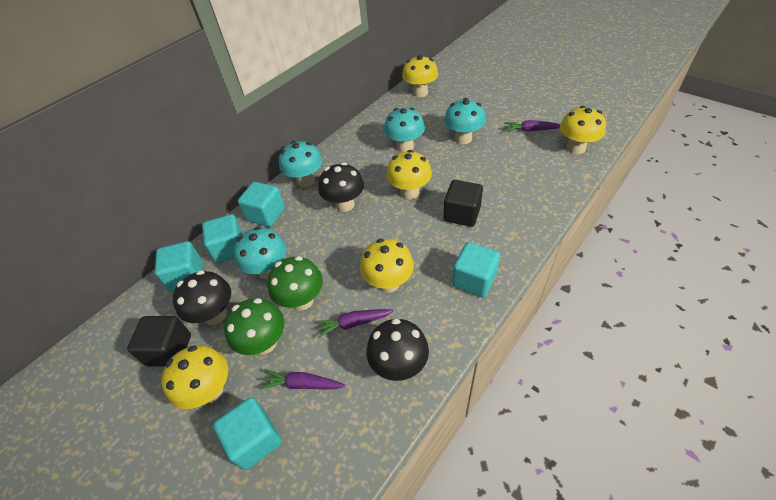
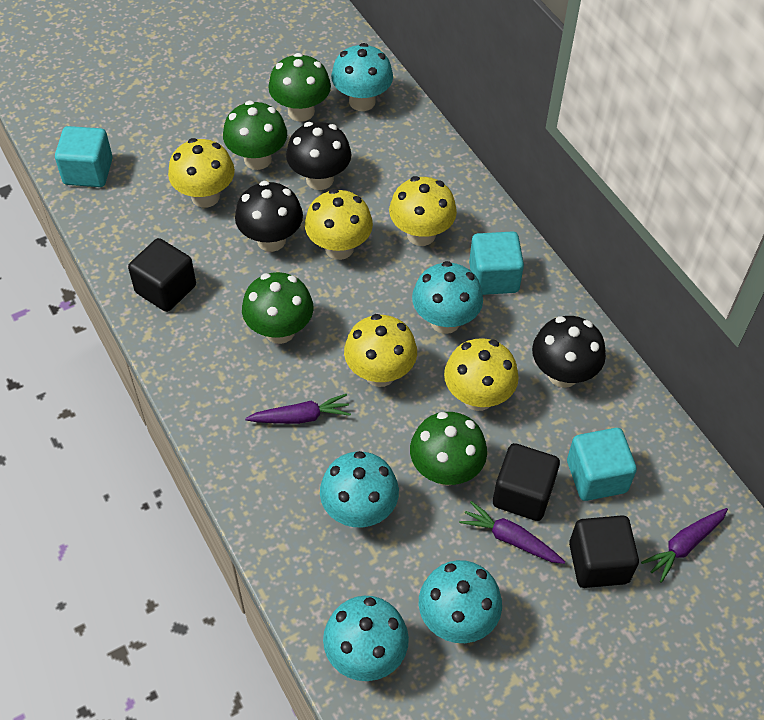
black cube: 2 -> 3
green mushroom: 2 -> 4
turquoise cube: 5 -> 3
turquoise mushroom: 4 -> 5

